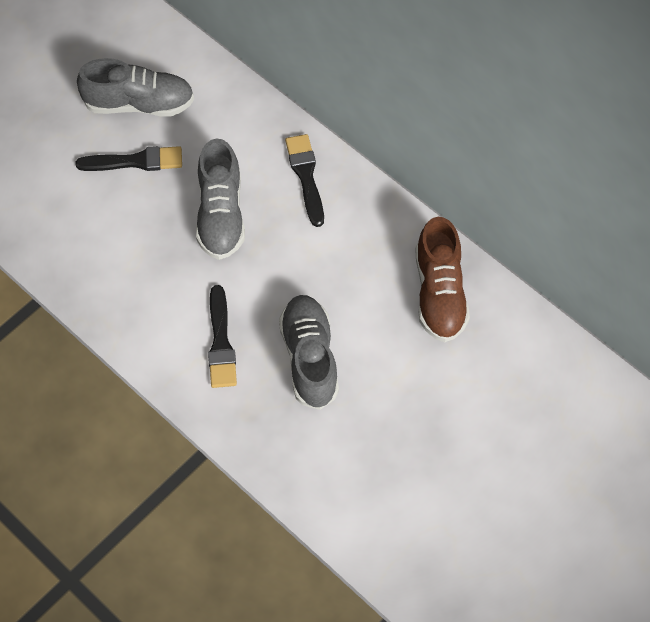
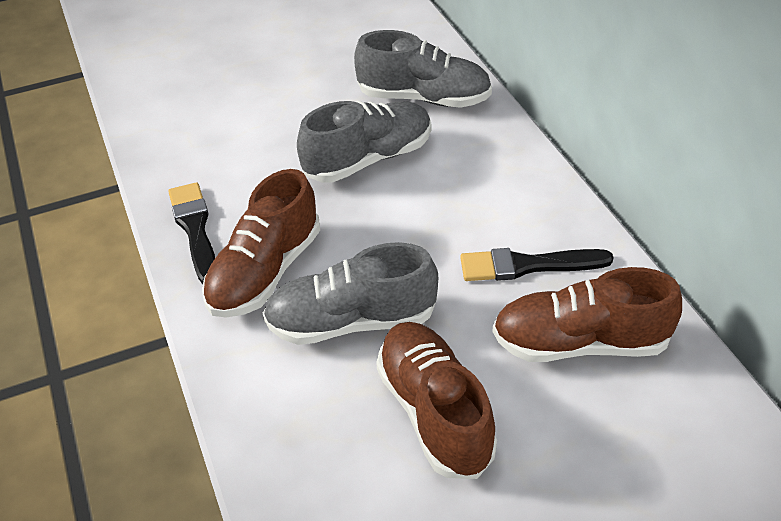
black brush: 3 -> 2
brown shoe: 1 -> 3

